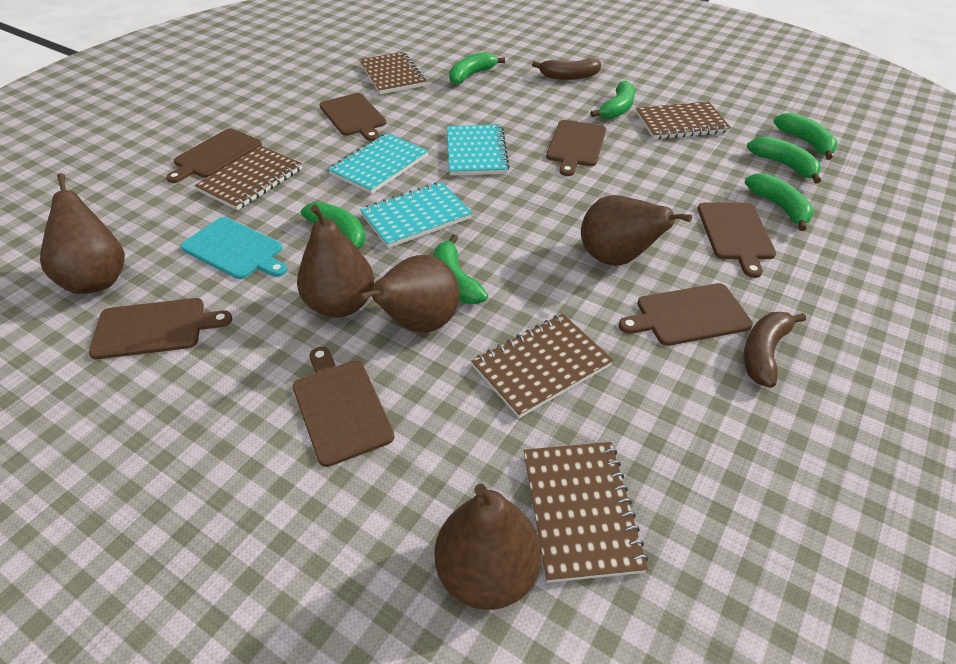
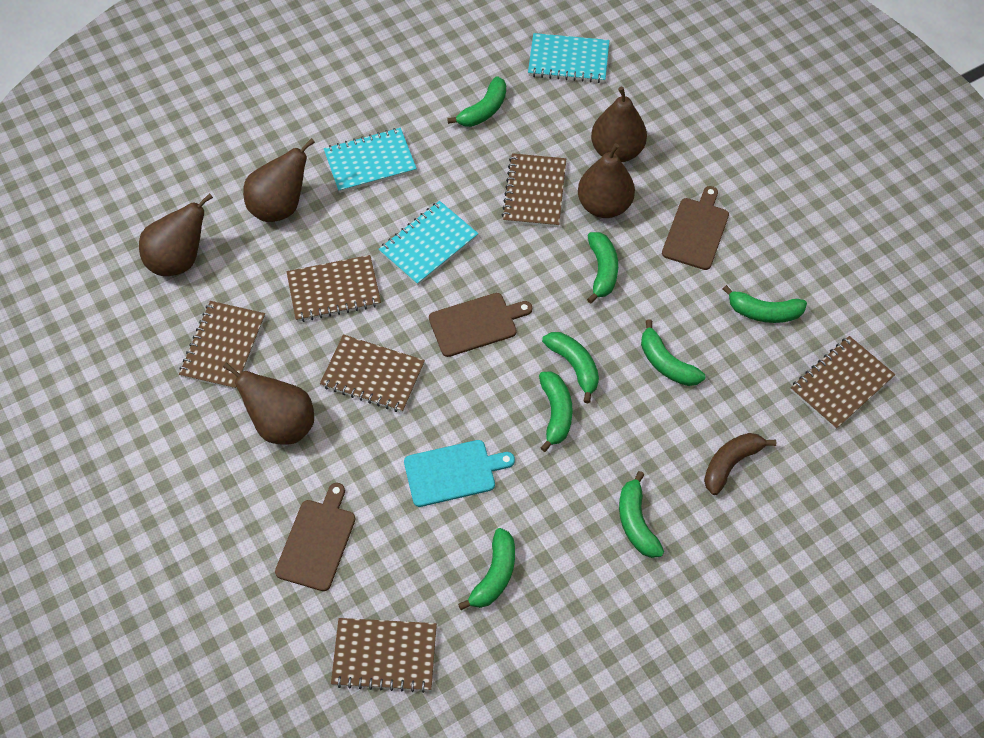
brown banana: 2 -> 1
brown cutting board: 7 -> 3
brown notebook: 5 -> 6
green banana: 7 -> 8

